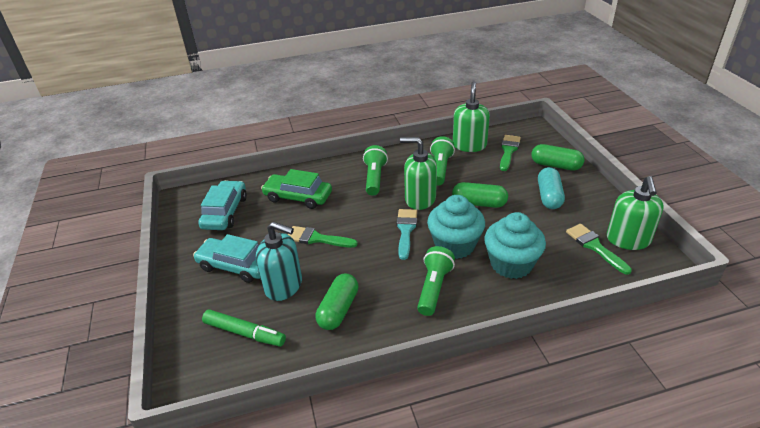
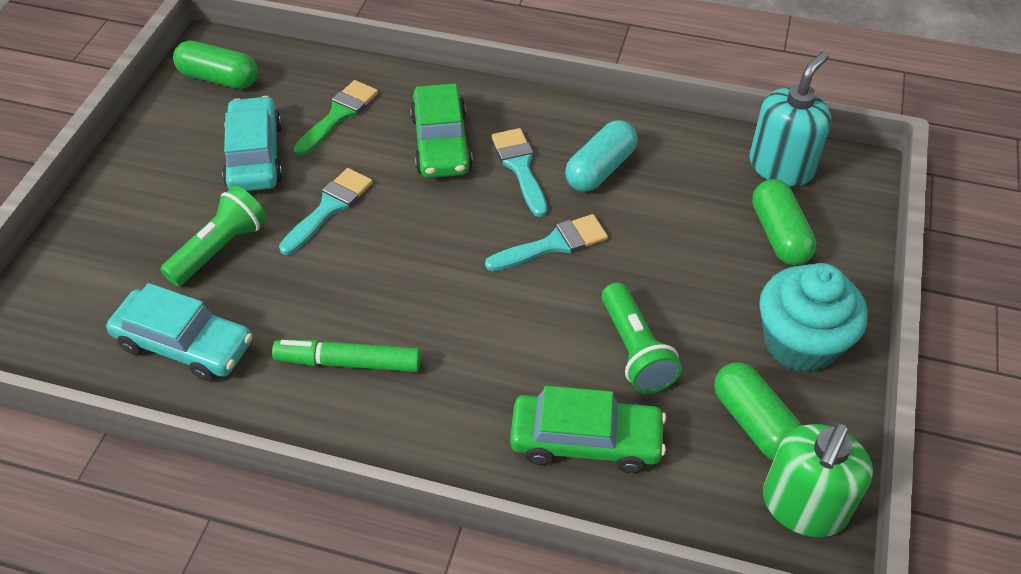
green brush: 3 -> 1
green car: 1 -> 2
green flashlight: 3 -> 2
green soap dispenser: 3 -> 1
turquoise brush: 1 -> 3
turquoise cupcake: 2 -> 1

